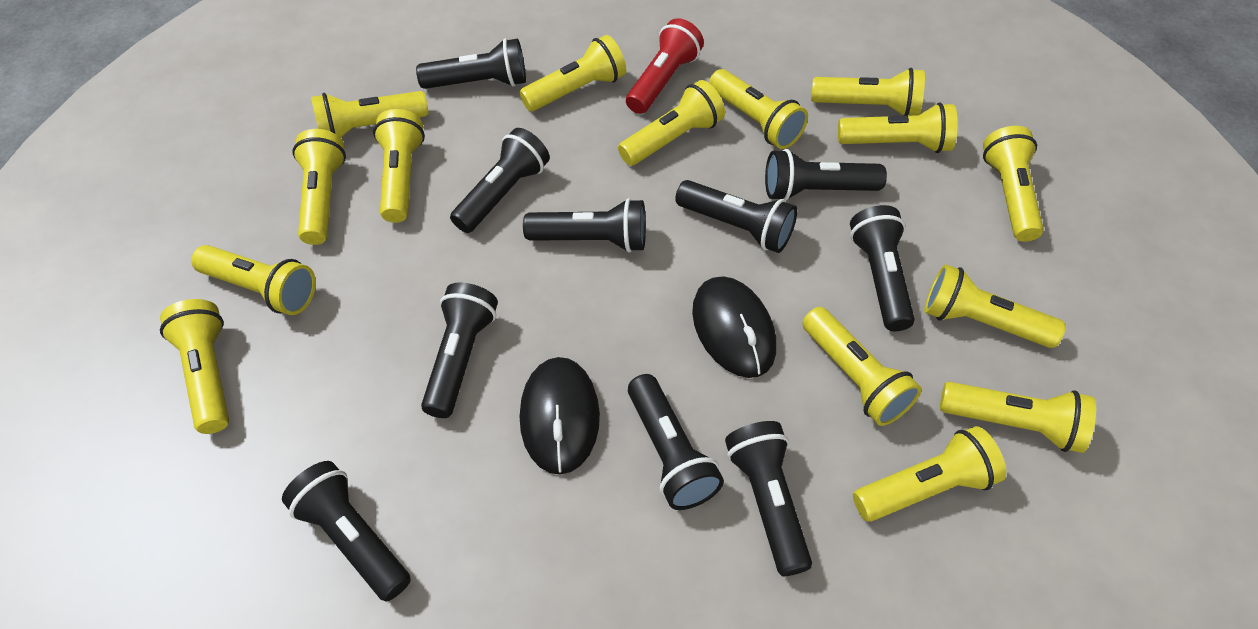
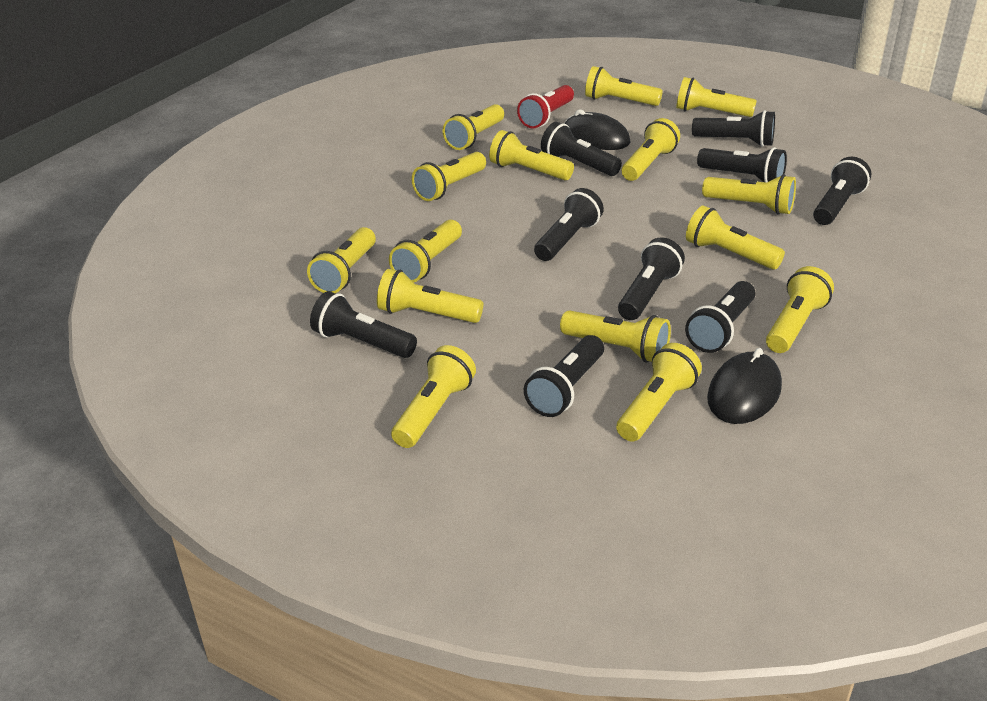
black flashlight: 10 -> 9

